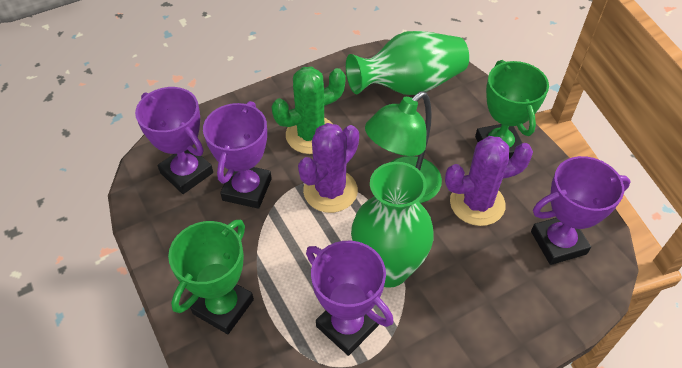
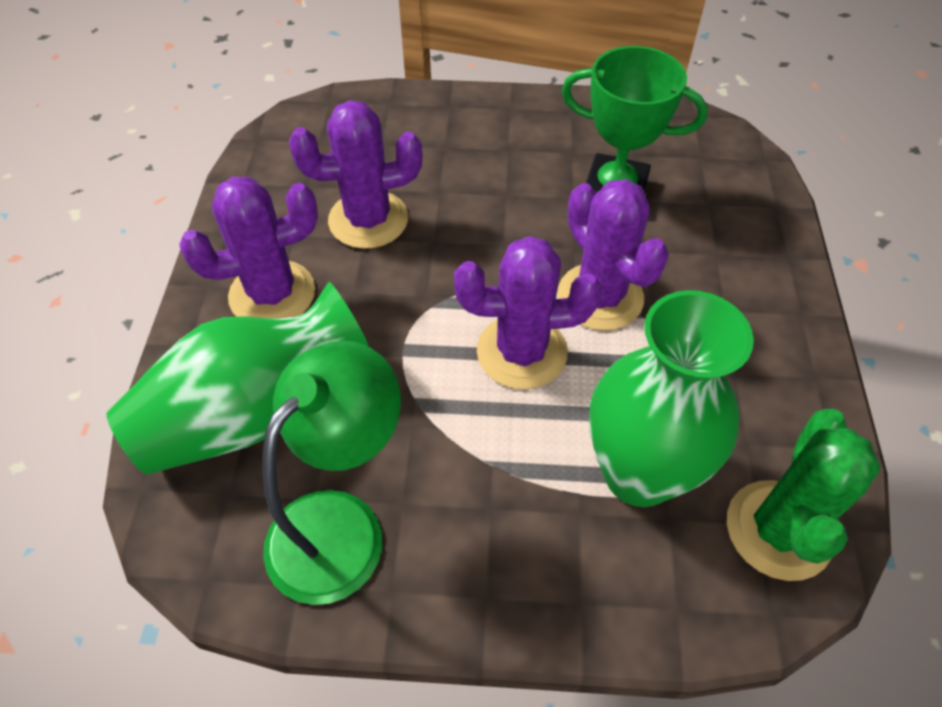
green trophy: 2 -> 1
purple cactus: 2 -> 4
purple trophy: 4 -> 0

